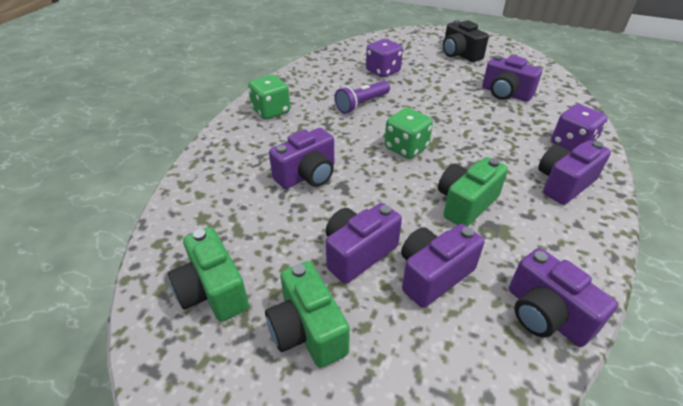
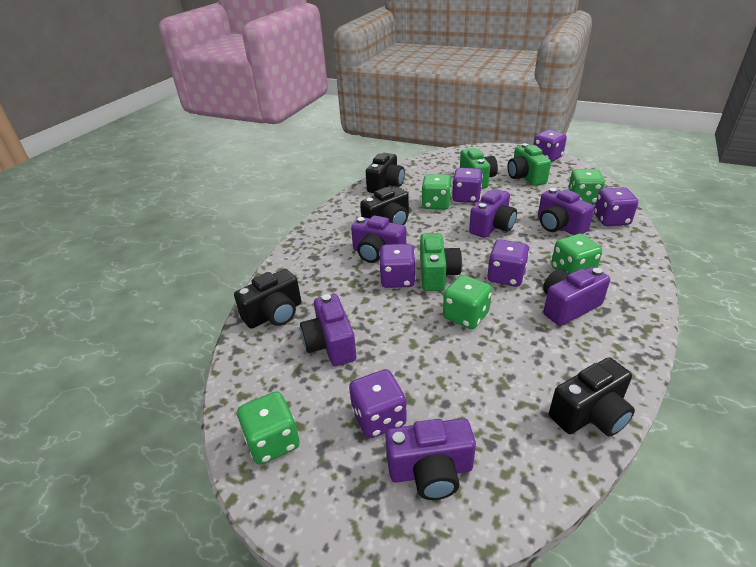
black camera: 1 -> 4
green dice: 2 -> 5
purple dice: 2 -> 6
purple flashlight: 1 -> 0

